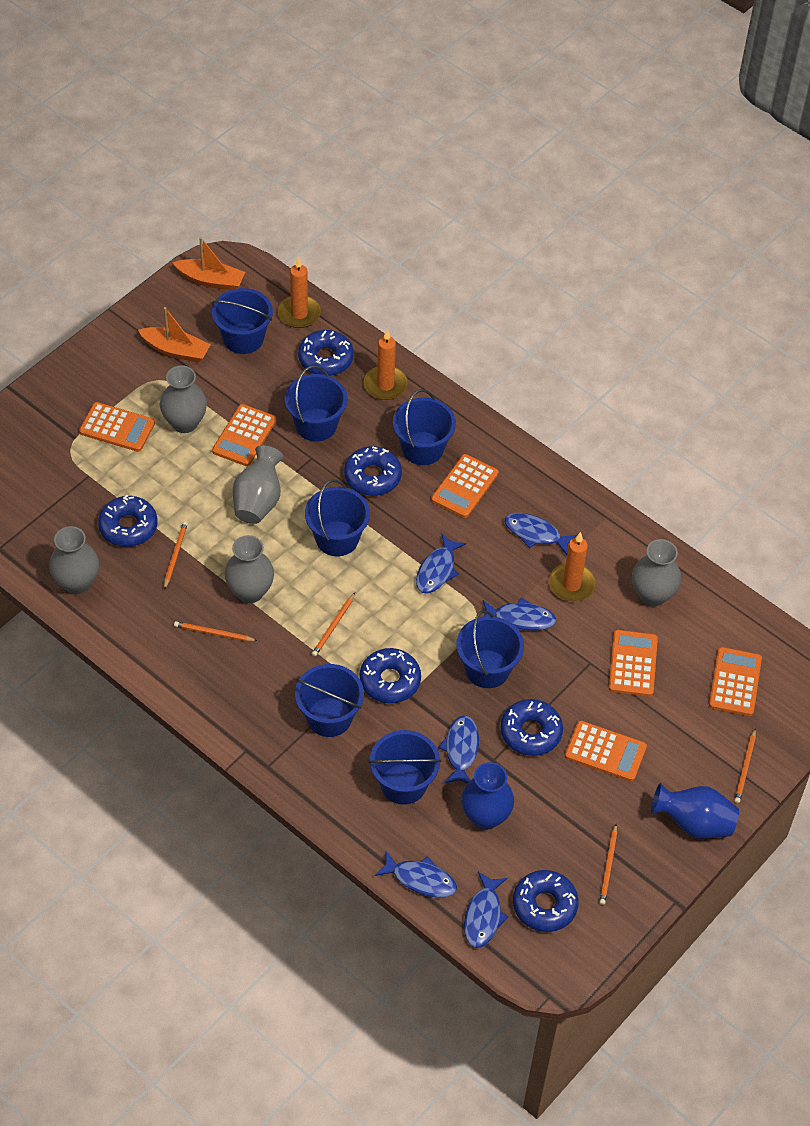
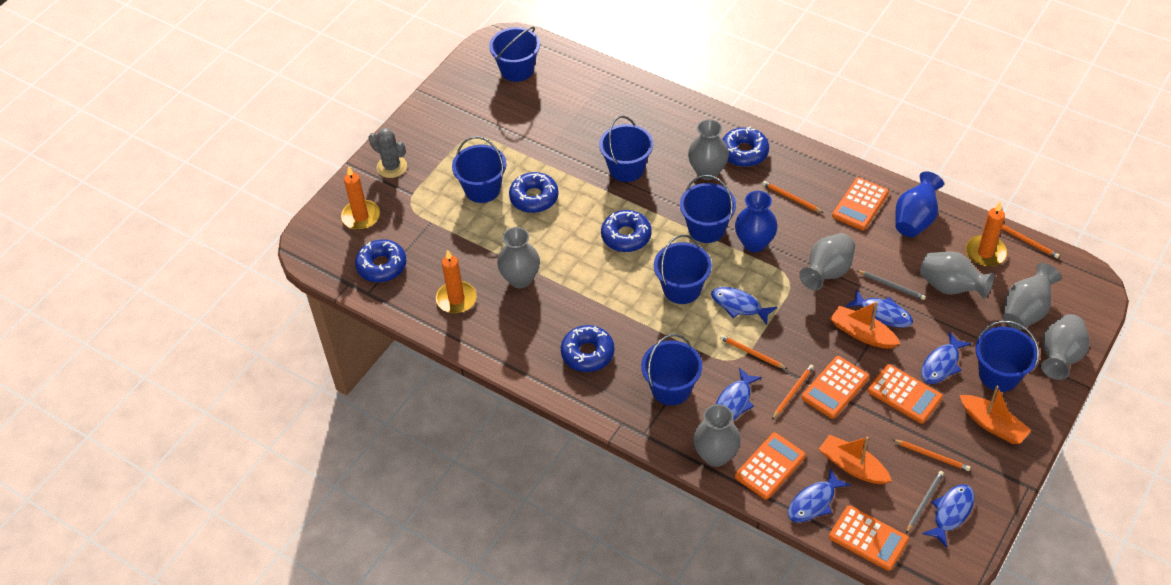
blue donut: 6 -> 5
grey cactus: 0 -> 1
grey pencil: 0 -> 2
grey vase: 5 -> 7
orange boat: 2 -> 3
orange calculator: 6 -> 5

